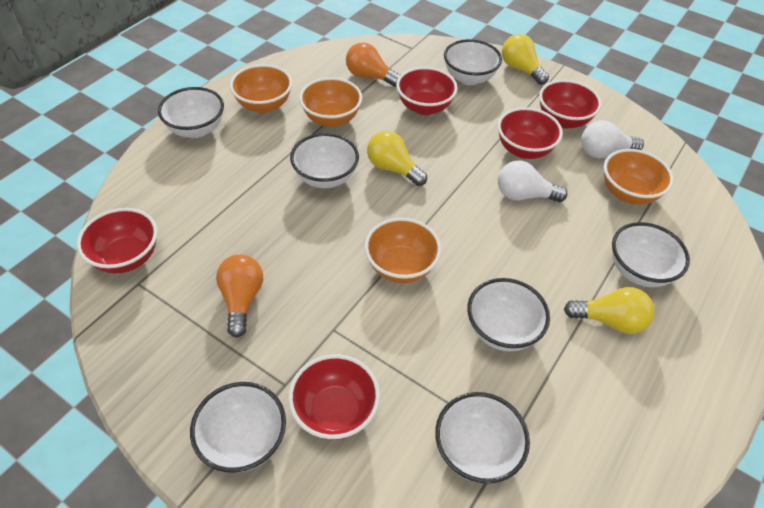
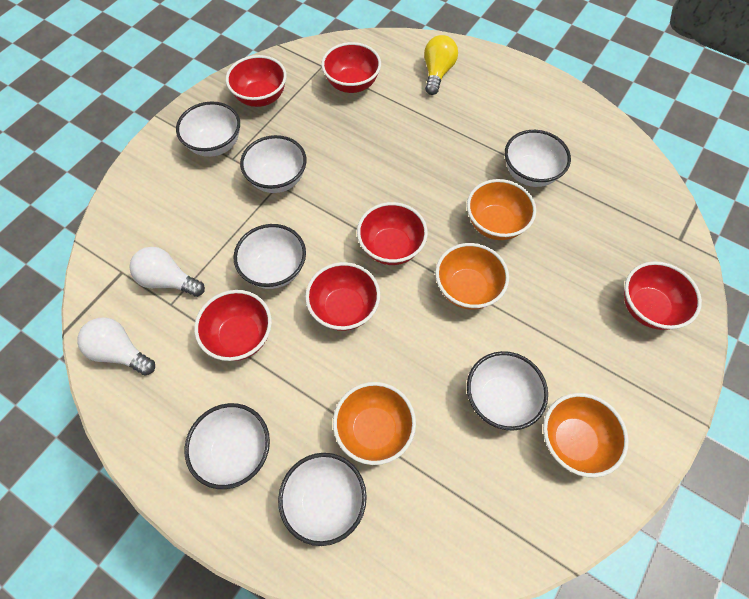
orange light bulb: 2 -> 0
red bowl: 5 -> 6
yellow light bulb: 3 -> 1

